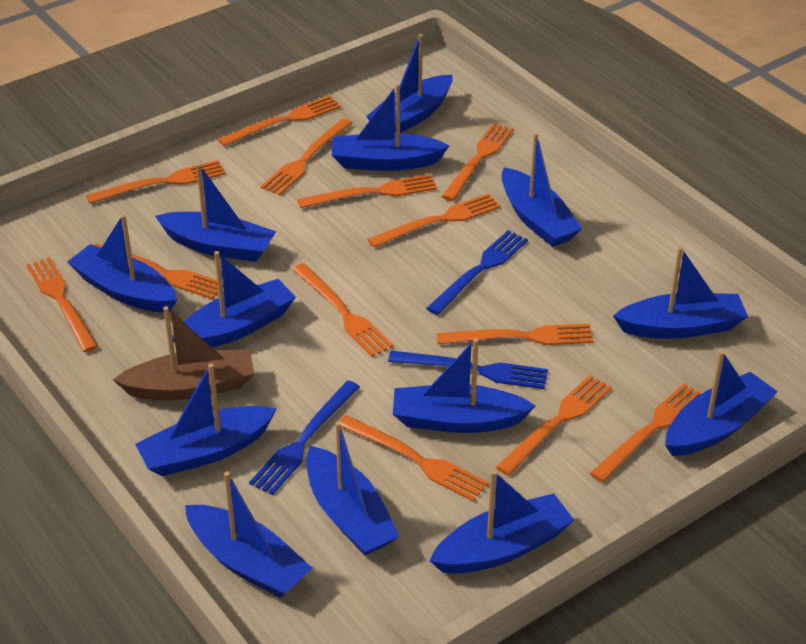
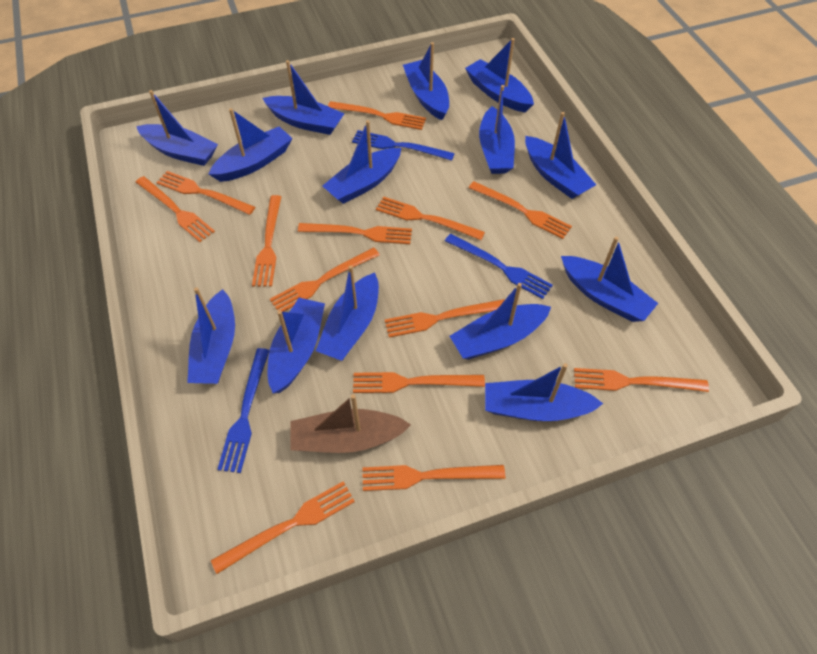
blue boat: 13 -> 14

